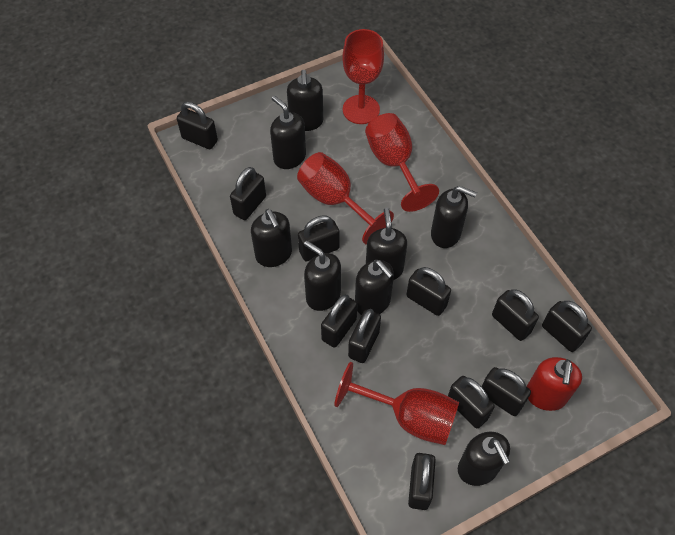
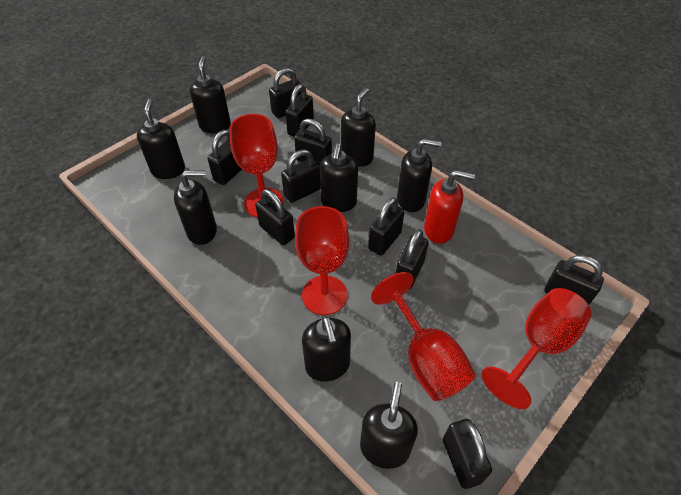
black padlock: 11 -> 10

